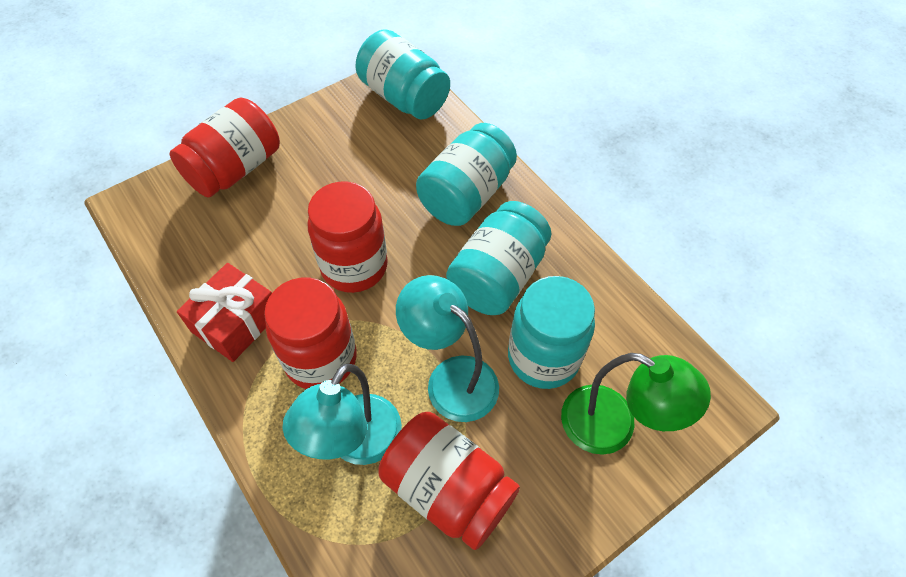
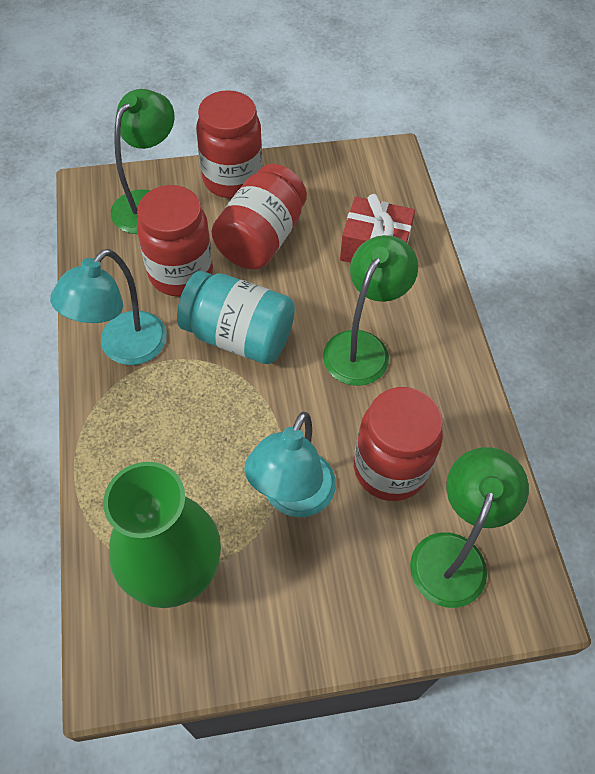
green lamp: 1 -> 3
green vase: 0 -> 1
turquoise jar: 4 -> 1

